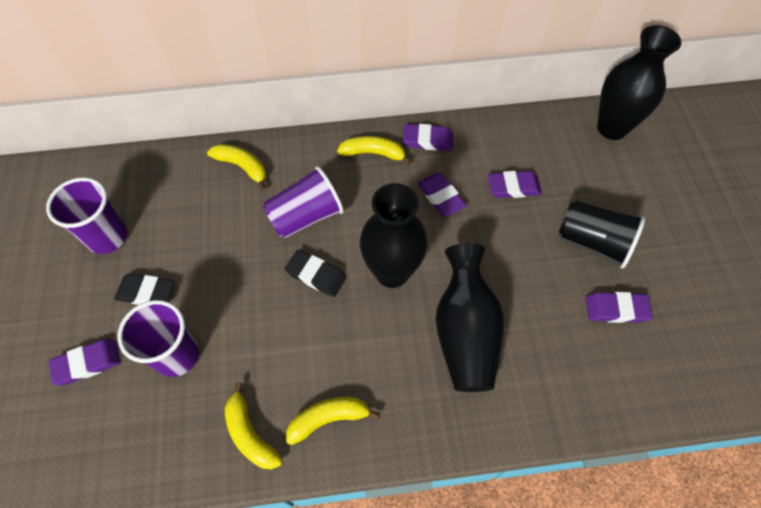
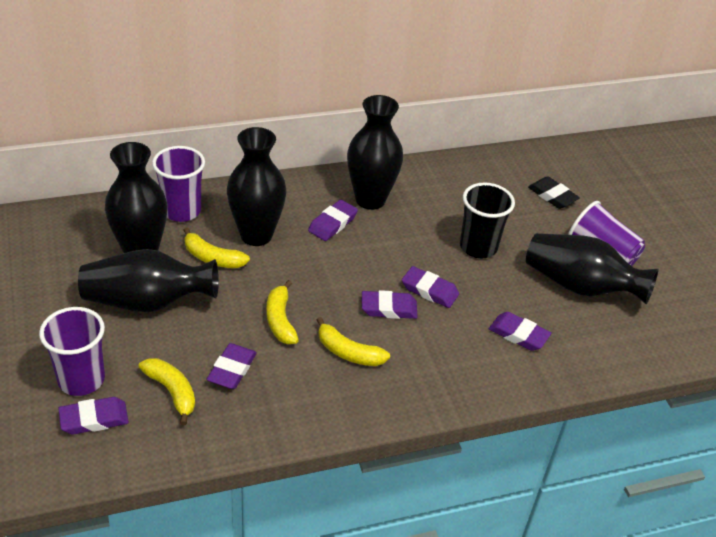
black eraser: 2 -> 1
black vase: 3 -> 5
purple eraser: 5 -> 6

